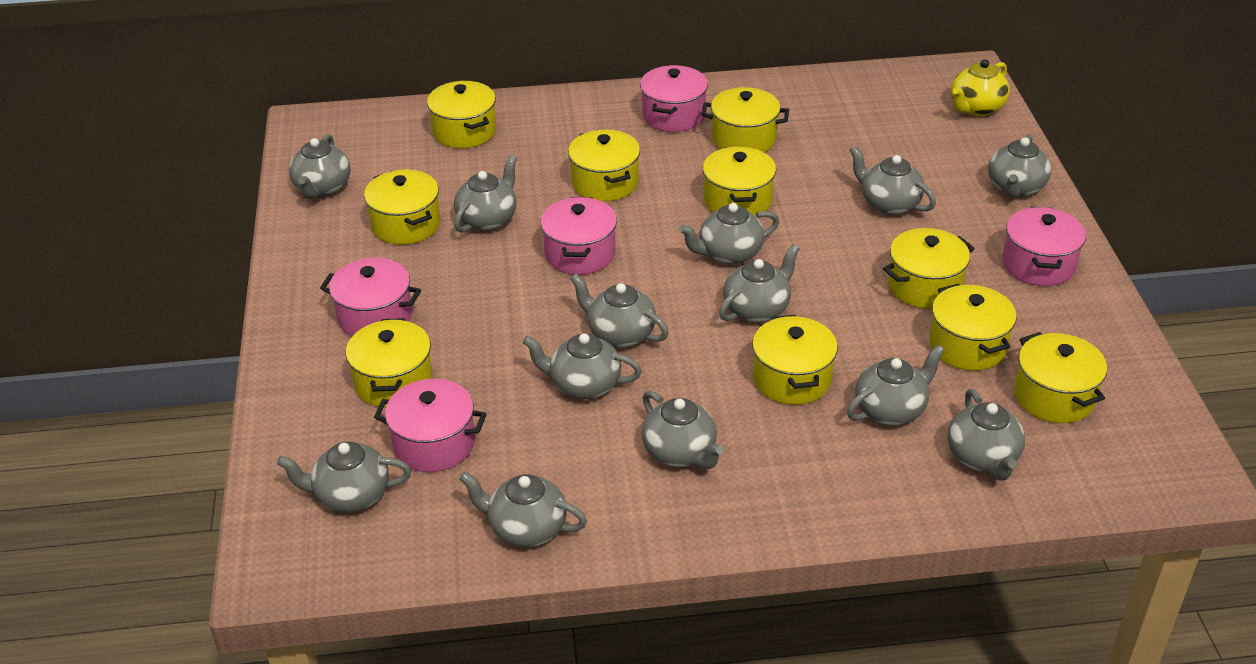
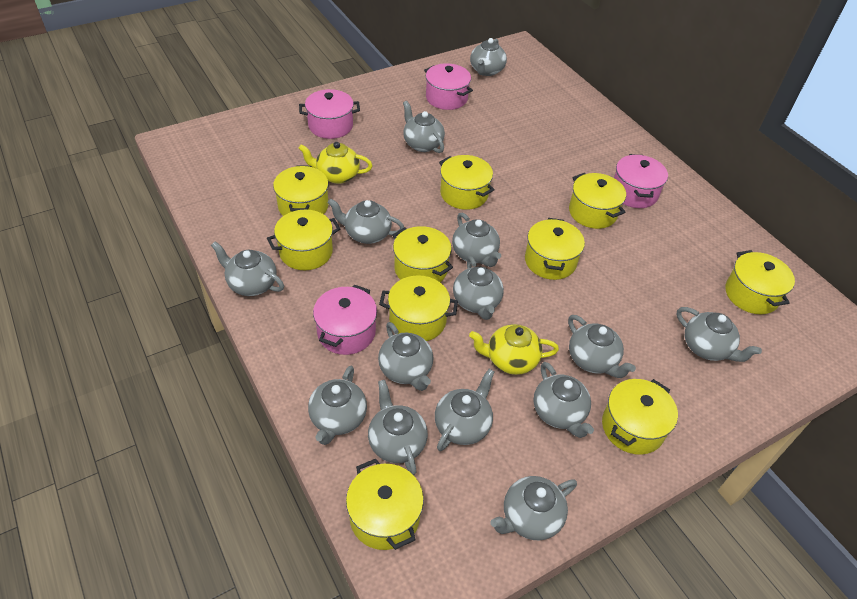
grey teapot: 13 -> 14
pink pot: 5 -> 4
yellow teapot: 1 -> 2

